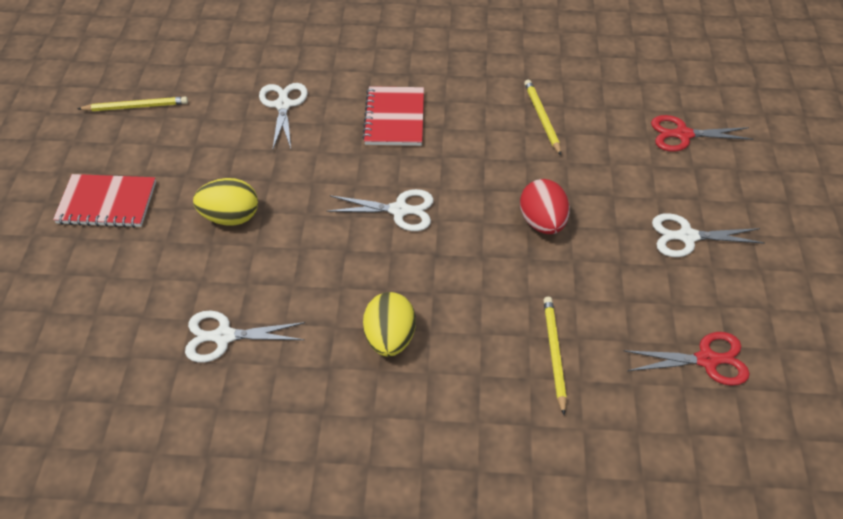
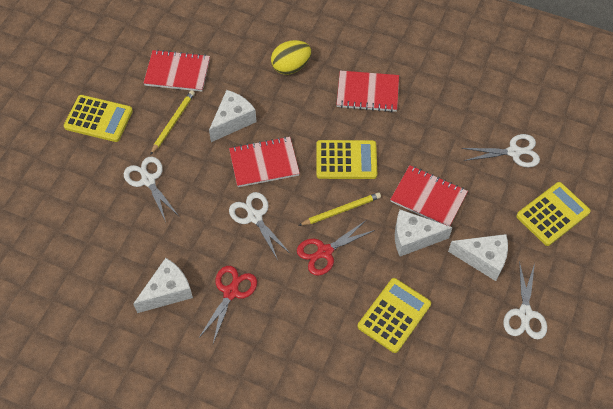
red egg: 1 -> 0
red notebook: 2 -> 4
white cheese: 0 -> 4
yellow calculator: 0 -> 4
yellow egg: 2 -> 1
yellow pencil: 3 -> 2

